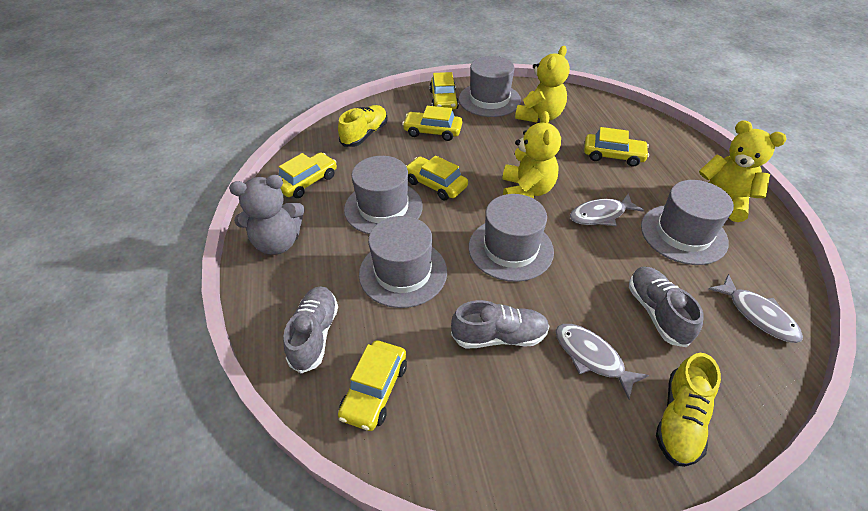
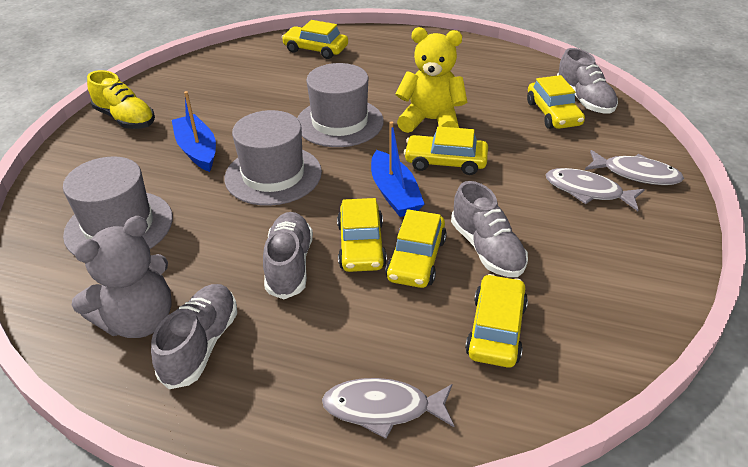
blue boat: 0 -> 2
grey hat: 5 -> 3
grey shoe: 3 -> 4
yellow shoe: 2 -> 1
yellow teddy bear: 3 -> 1

